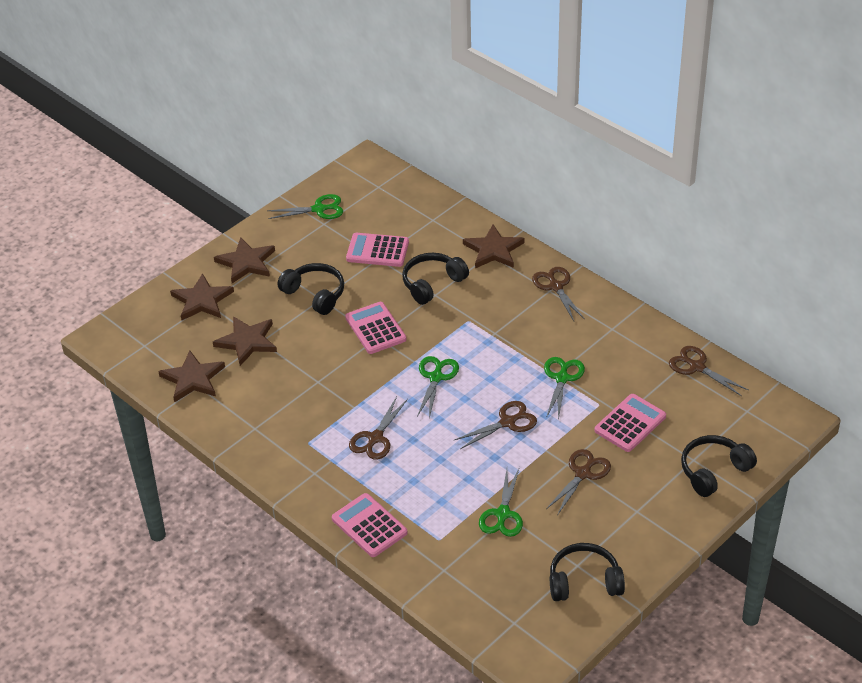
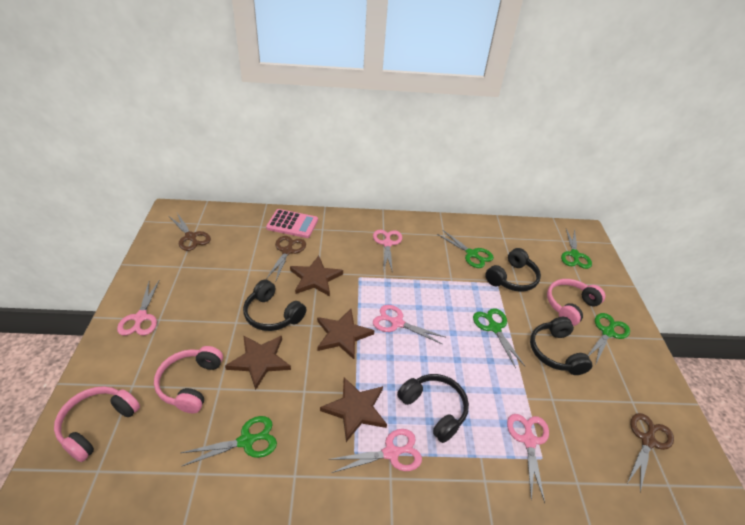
brown scissors: 5 -> 3
brown star: 5 -> 4
green scissors: 4 -> 5
pink calculator: 4 -> 1
pink headphones: 0 -> 3
pink scissors: 0 -> 5

